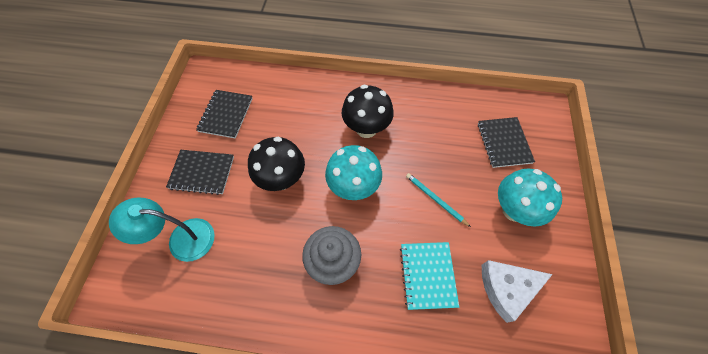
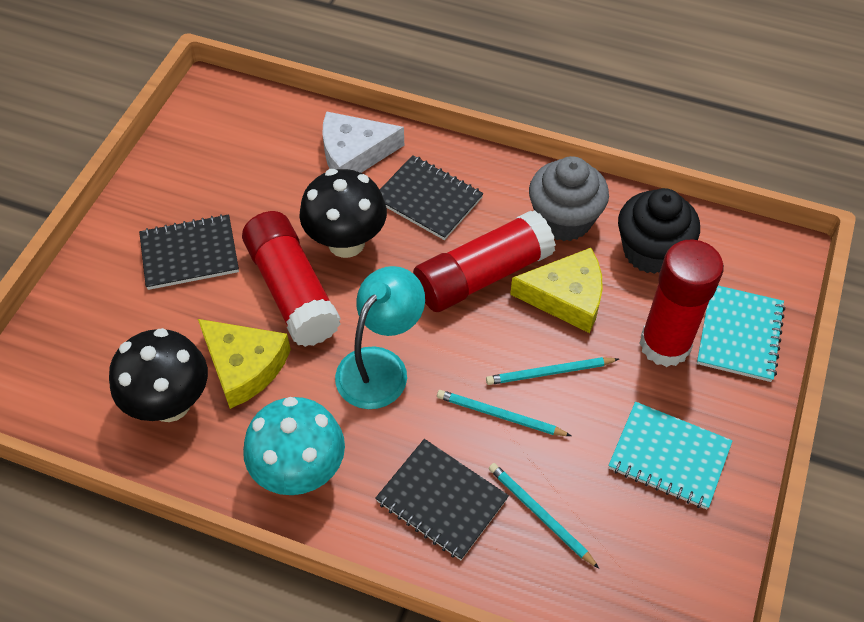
black cupcake: 0 -> 1
red glue stick: 0 -> 3
turquoise mushroom: 2 -> 1
turquoise notebook: 1 -> 2
turquoise pencil: 1 -> 3
yellow cheese: 0 -> 2

